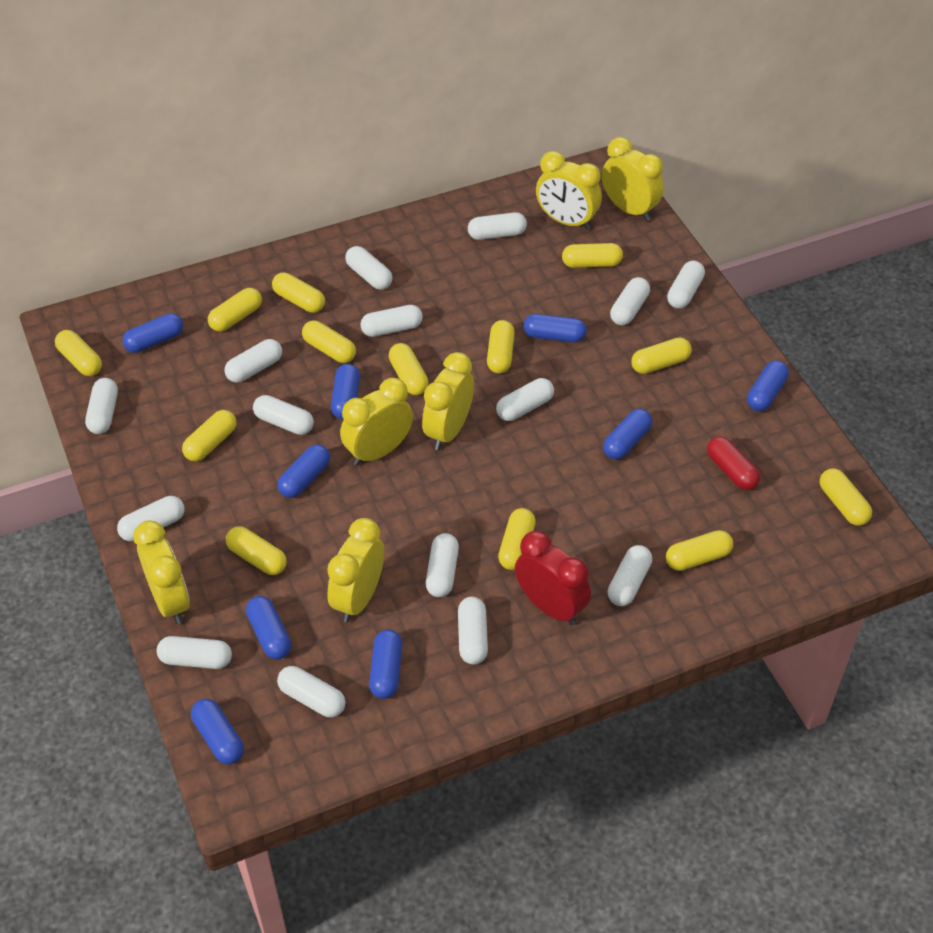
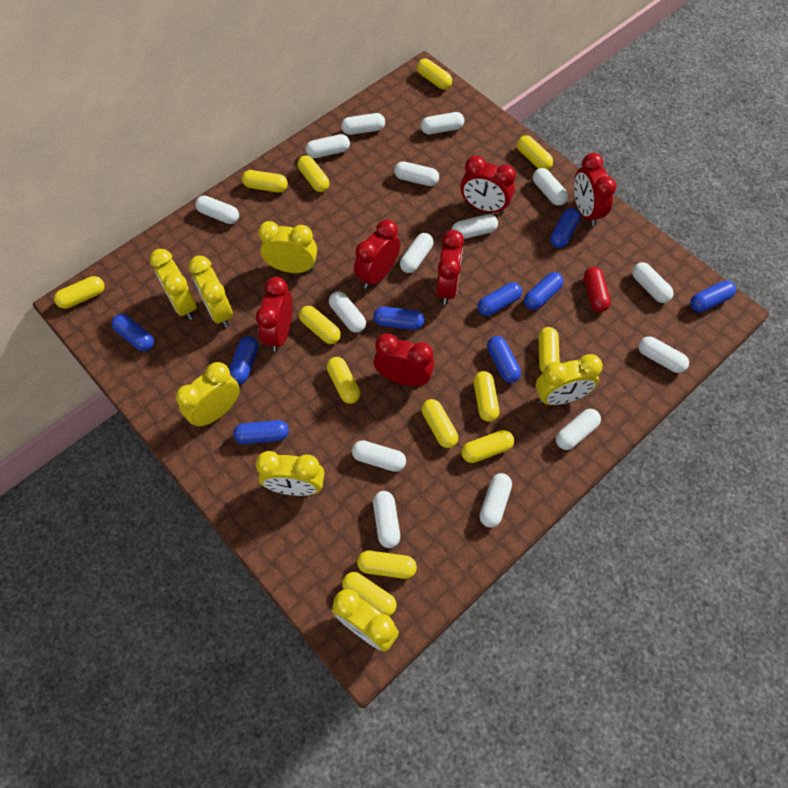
red clock: 1 -> 6
yellow clock: 6 -> 7

